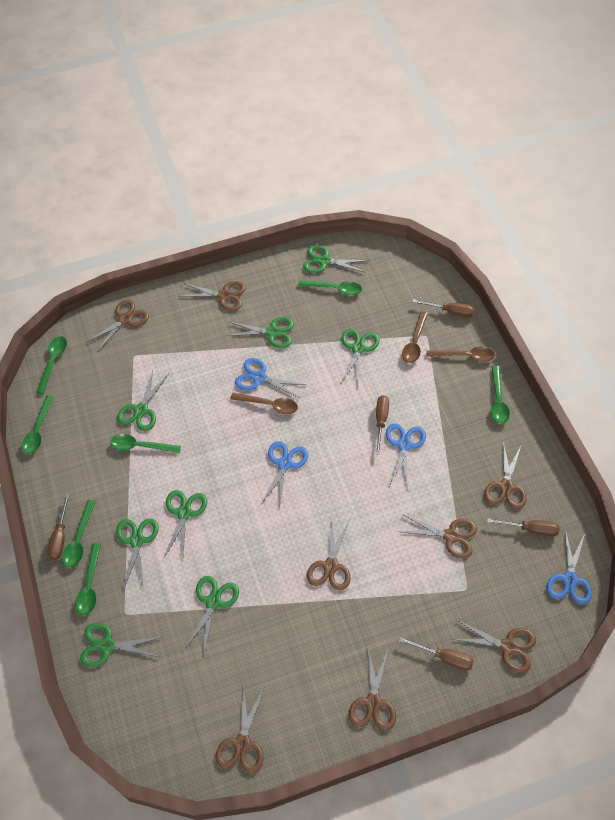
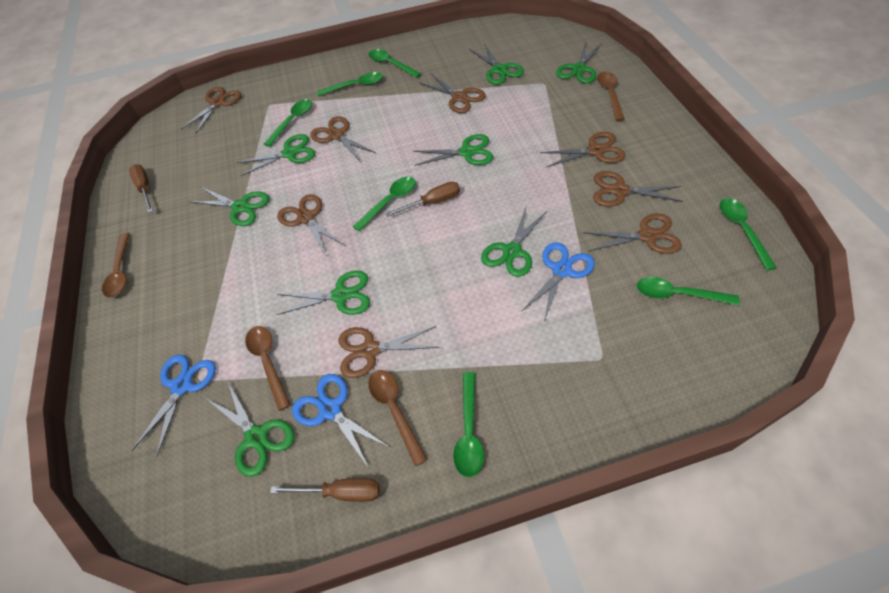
blue scissors: 4 -> 3
brown screwdriver: 5 -> 3
brown spoon: 3 -> 4

